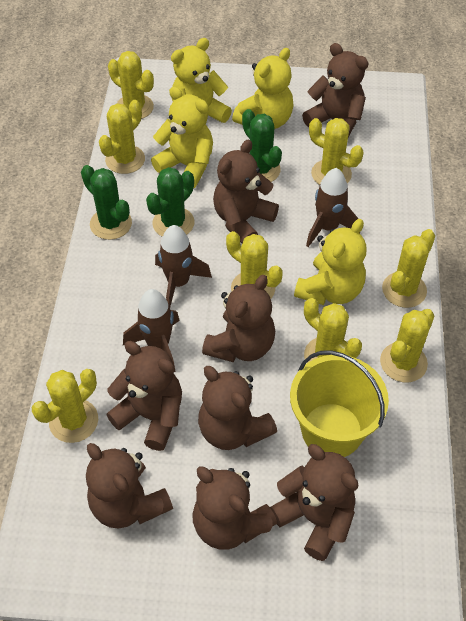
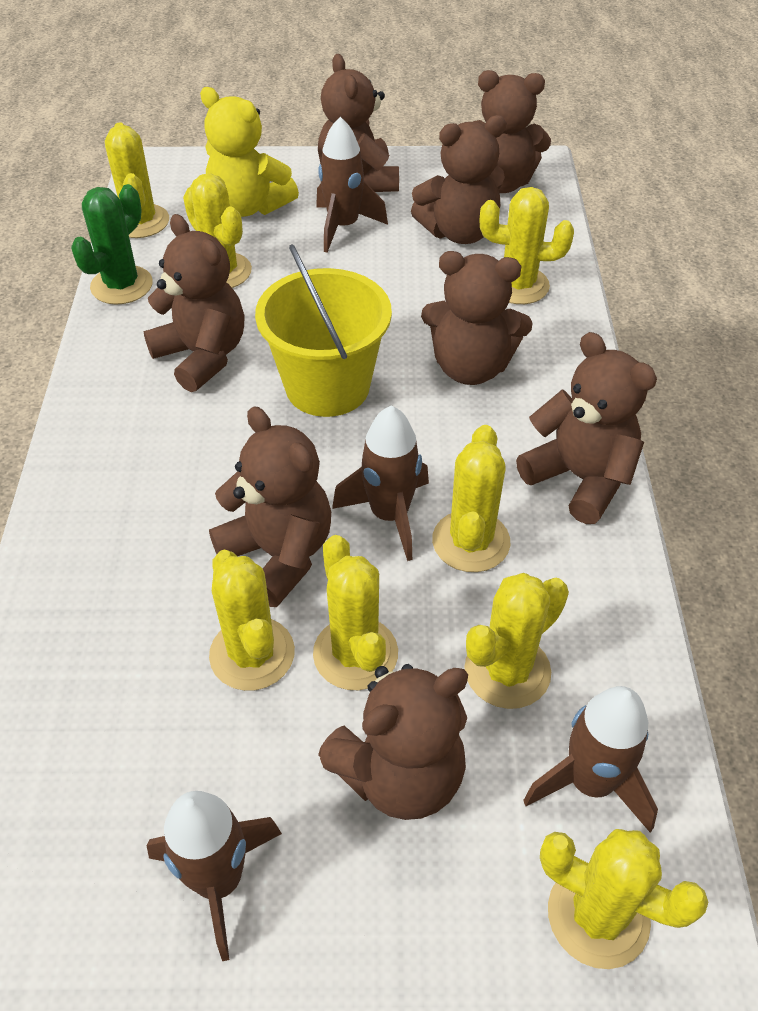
brown rocket: 3 -> 4
green cactus: 3 -> 1
yellow teddy bear: 4 -> 1

